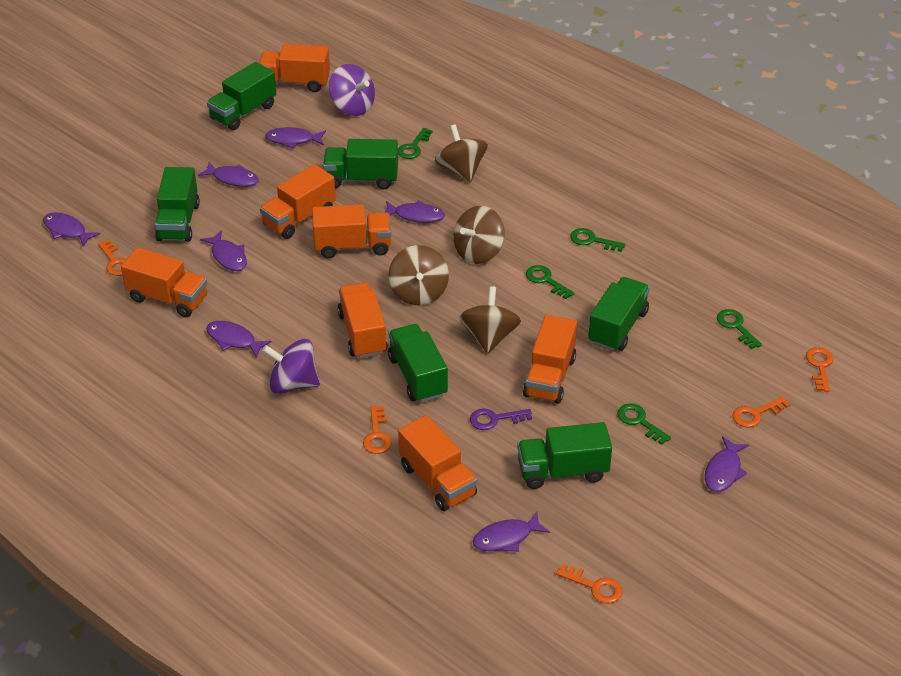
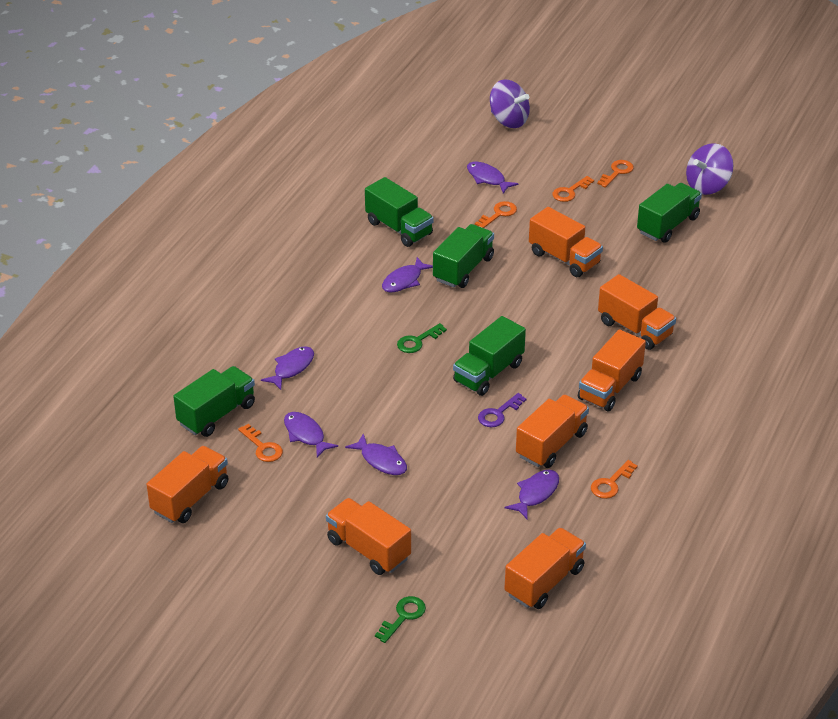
brown spinning top: 4 -> 0
green key: 5 -> 2
green truck: 6 -> 5
purple fish: 8 -> 6

